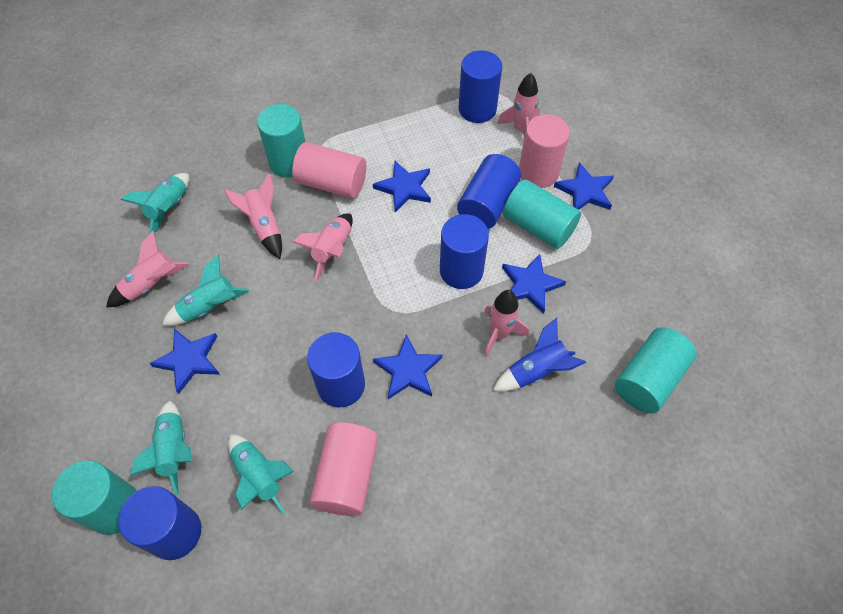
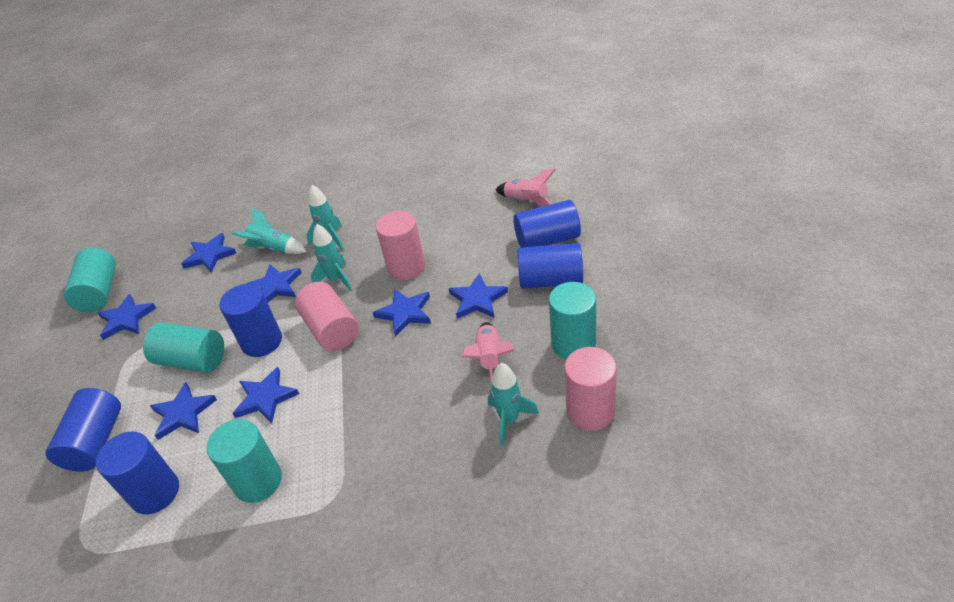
blue rocket: 1 -> 0
blue star: 5 -> 7
pink rocket: 5 -> 2

